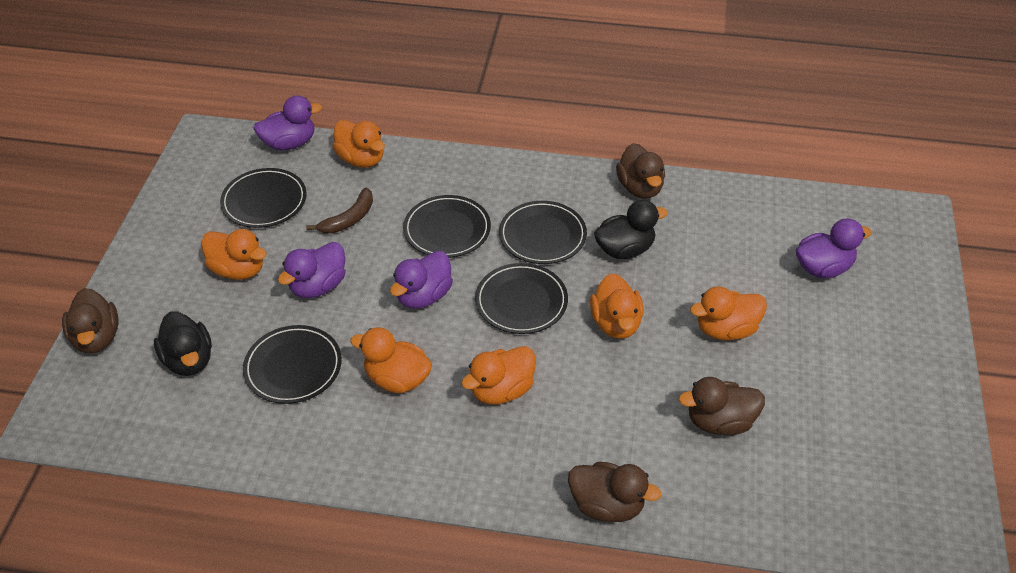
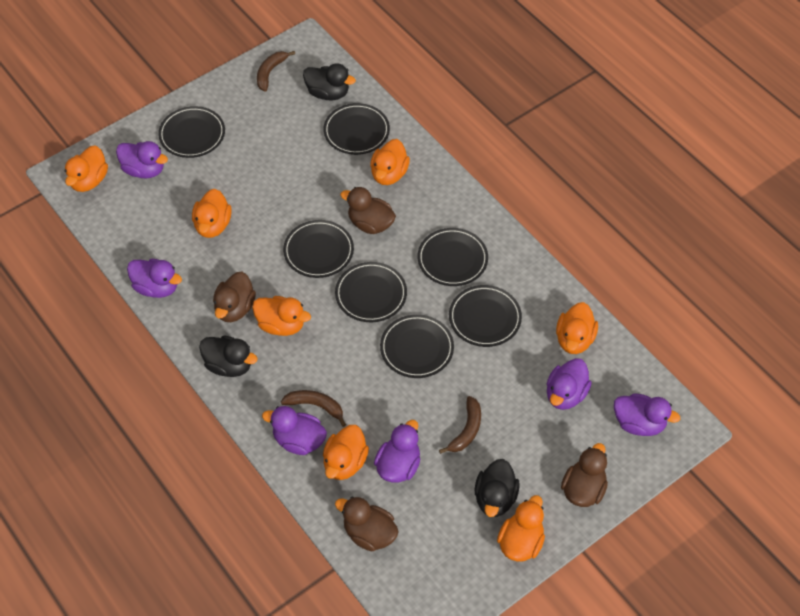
black duck: 2 -> 3
black plate: 5 -> 7
brown banana: 1 -> 3
orange duck: 6 -> 7
purple duck: 4 -> 6

